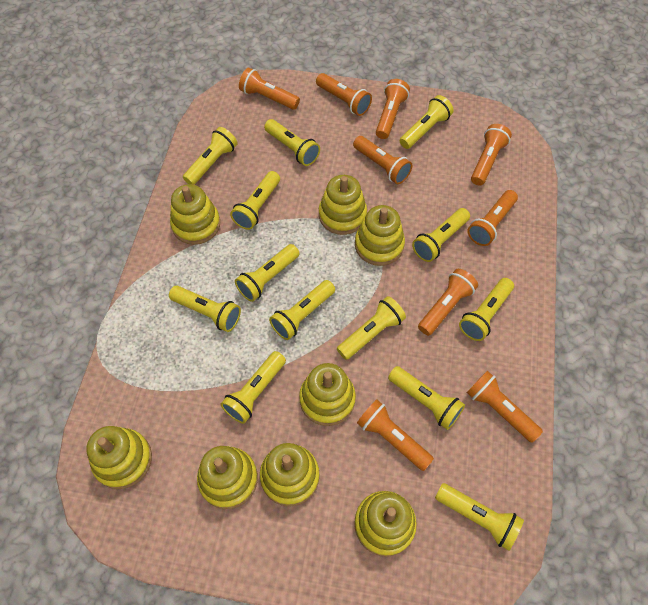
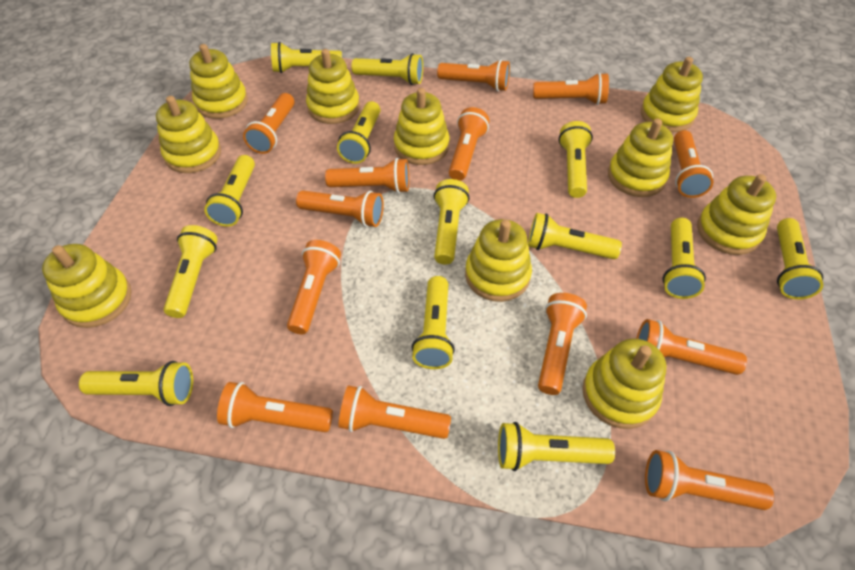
orange flashlight: 9 -> 13
yellow stacking toy: 8 -> 10

